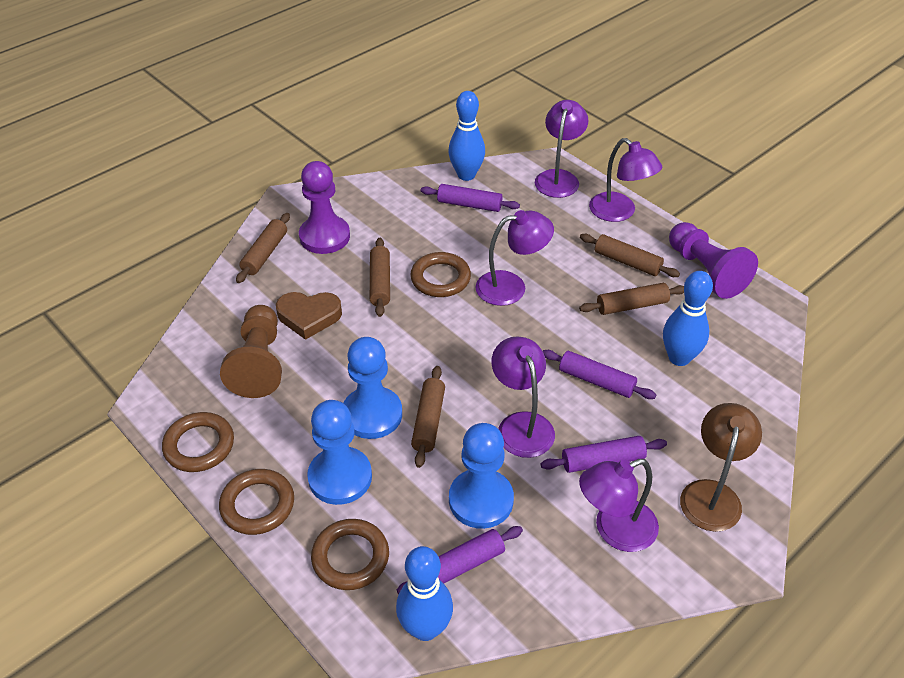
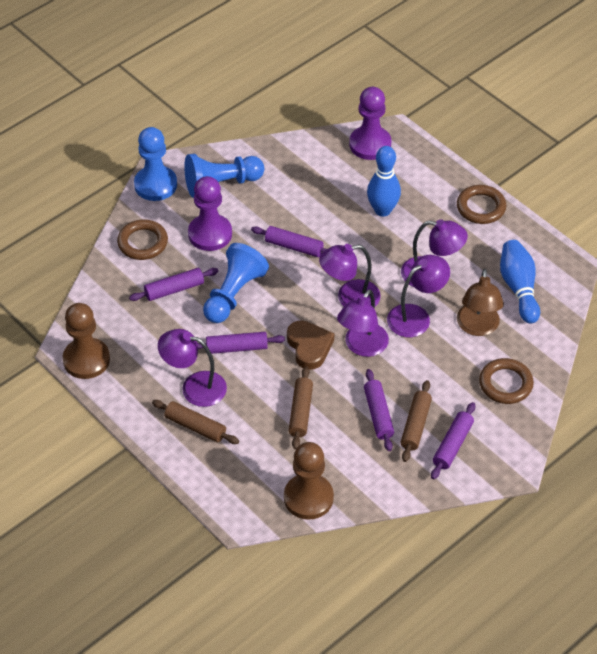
blue bowling pin: 3 -> 2
brown pawn: 1 -> 2
brown ring: 4 -> 3
brown rolling pin: 5 -> 3
purple rolling pin: 4 -> 5

